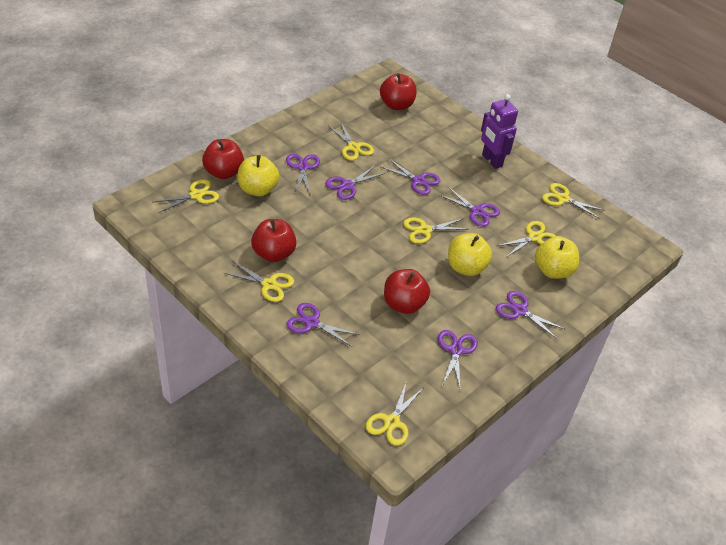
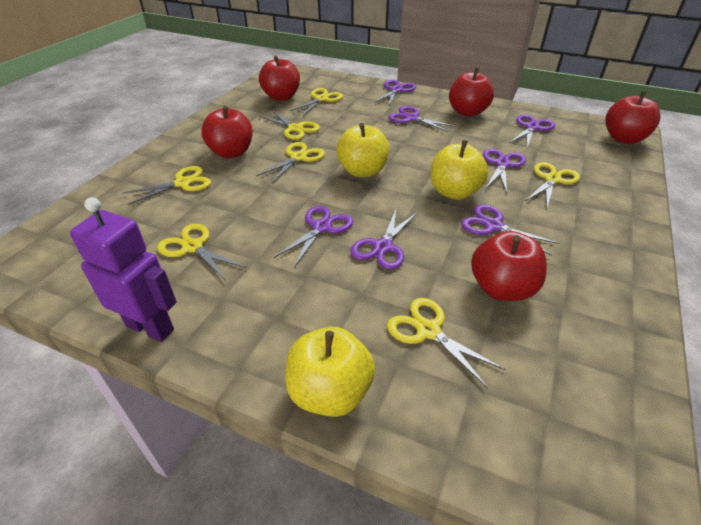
red apple: 4 -> 5

